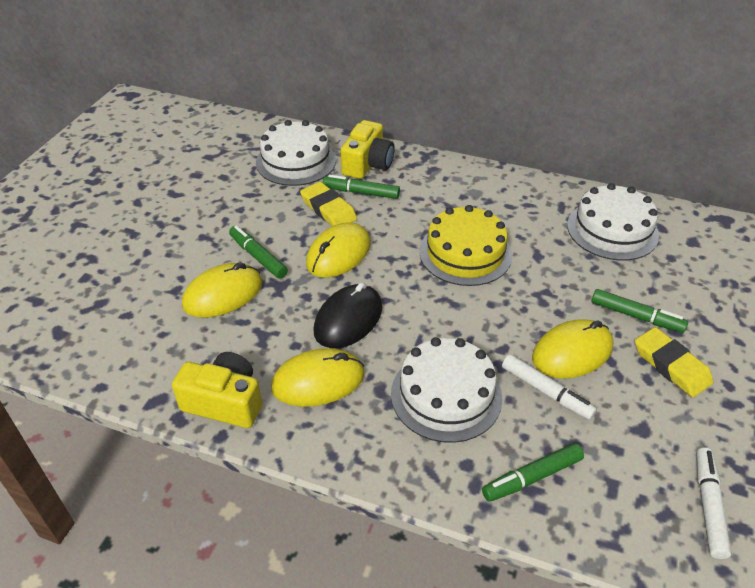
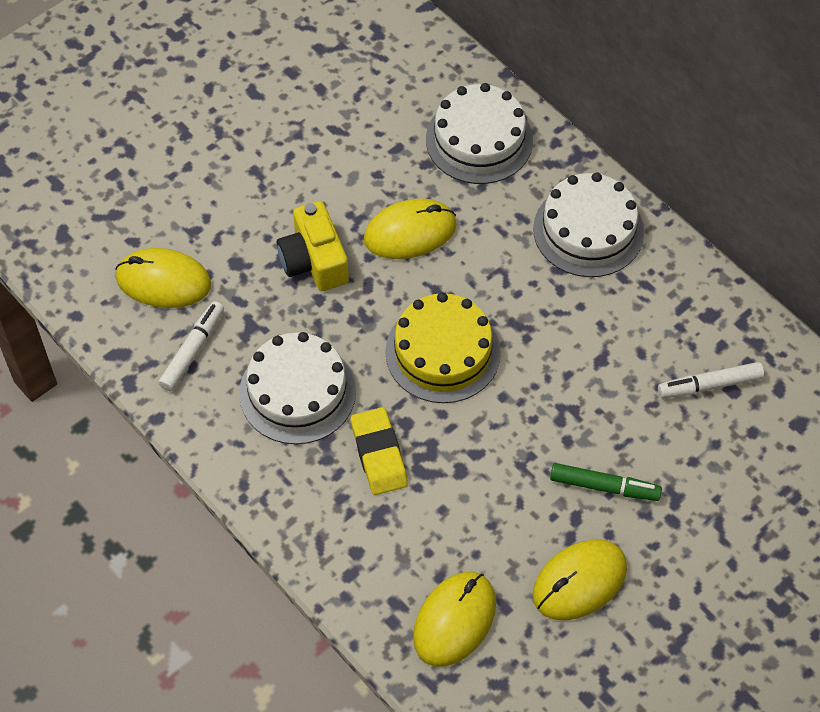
black mouse: 1 -> 0
green marker: 4 -> 1
yellow camera: 2 -> 1
yellow eraser: 2 -> 1

